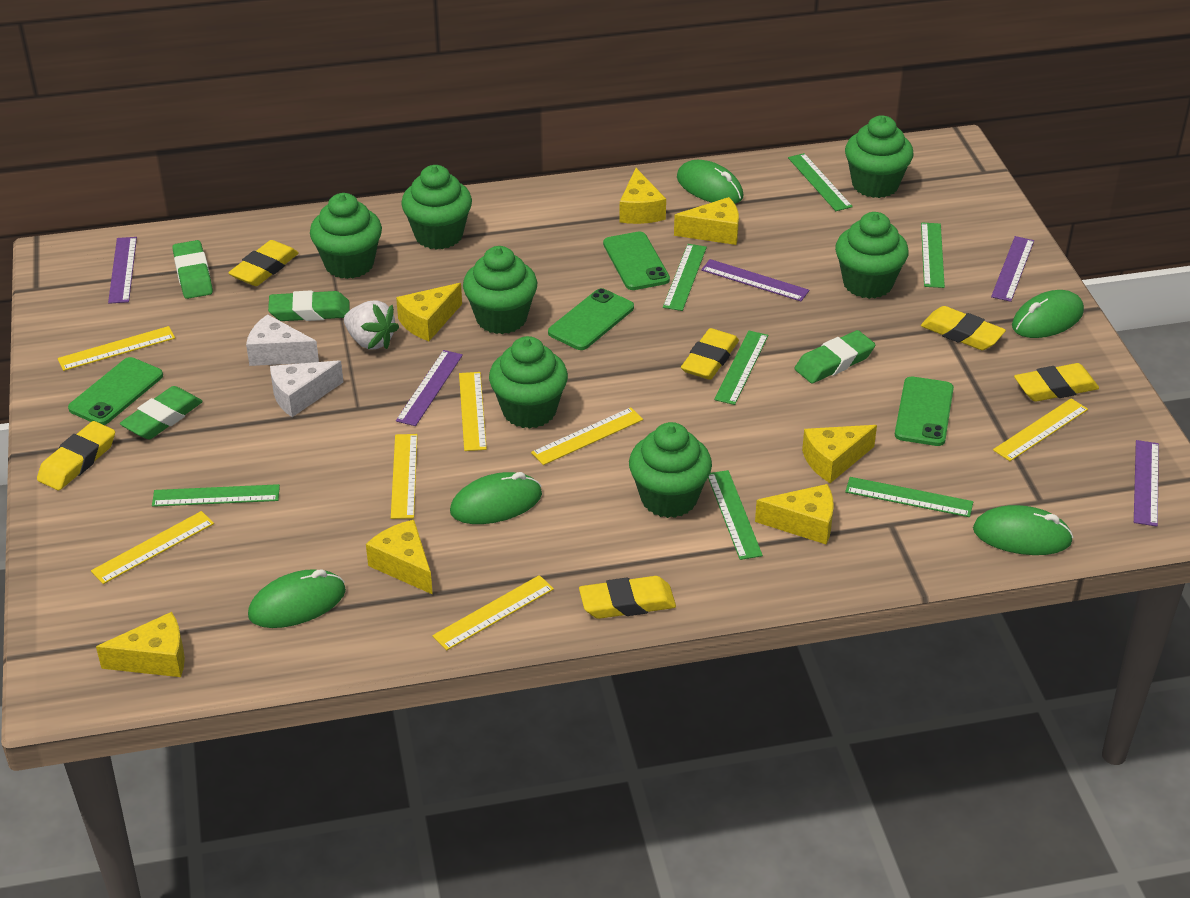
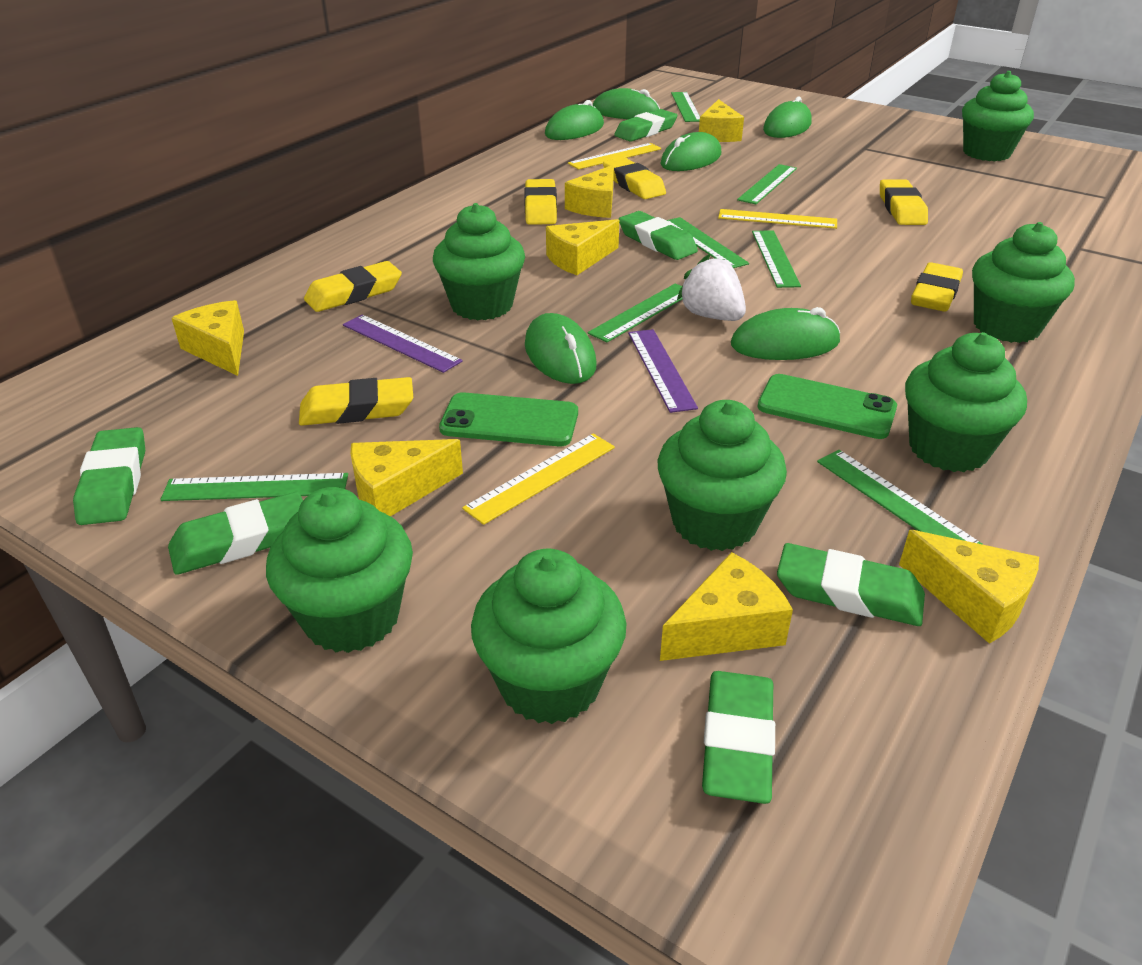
green eraser: 4 -> 6
green mouse: 5 -> 6
green phone: 4 -> 2
purple ruler: 5 -> 2
white cheese: 2 -> 0
yellow ruler: 7 -> 3

